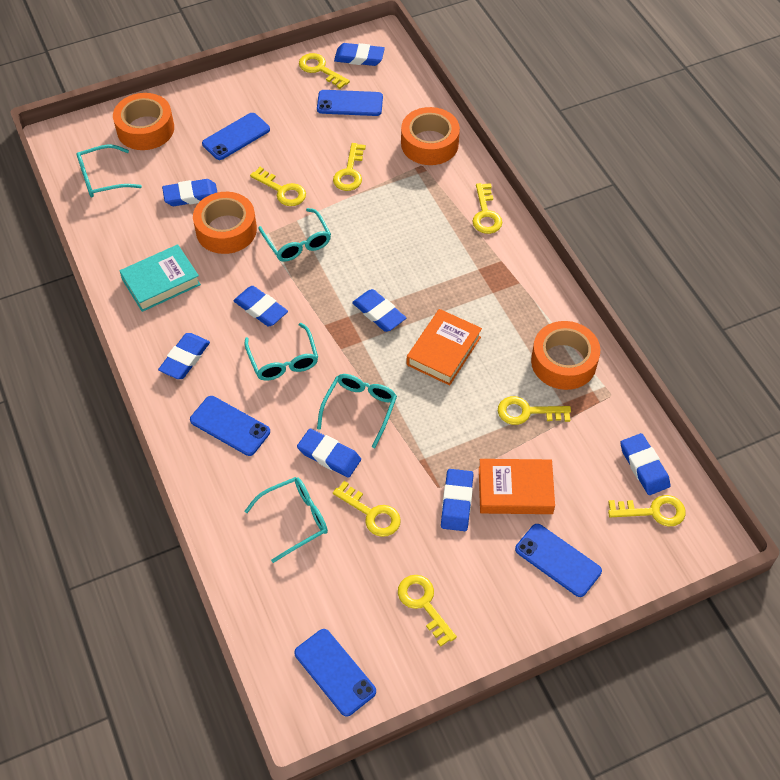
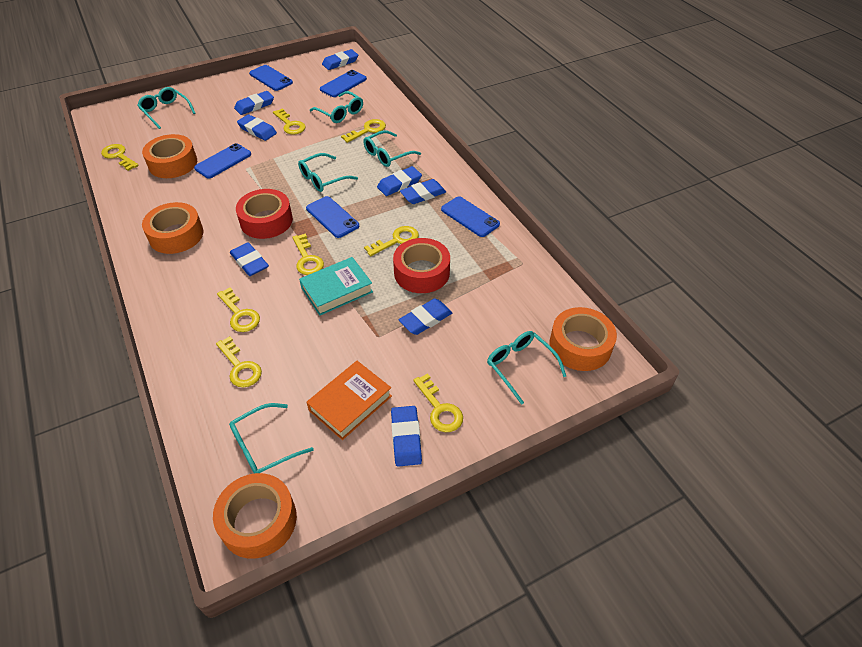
orange book: 2 -> 1
red tape: 0 -> 2
turquoise glasses: 5 -> 6

